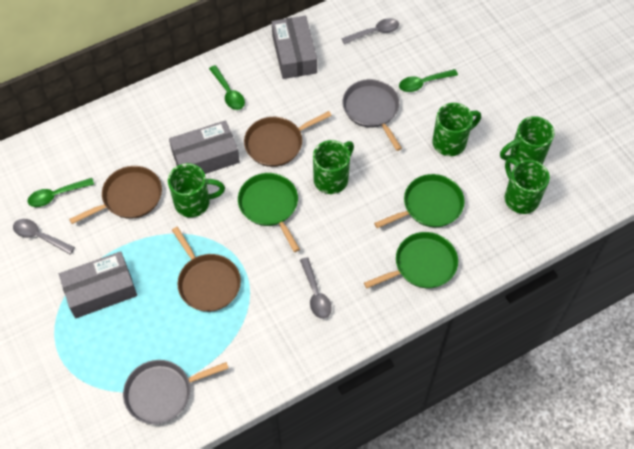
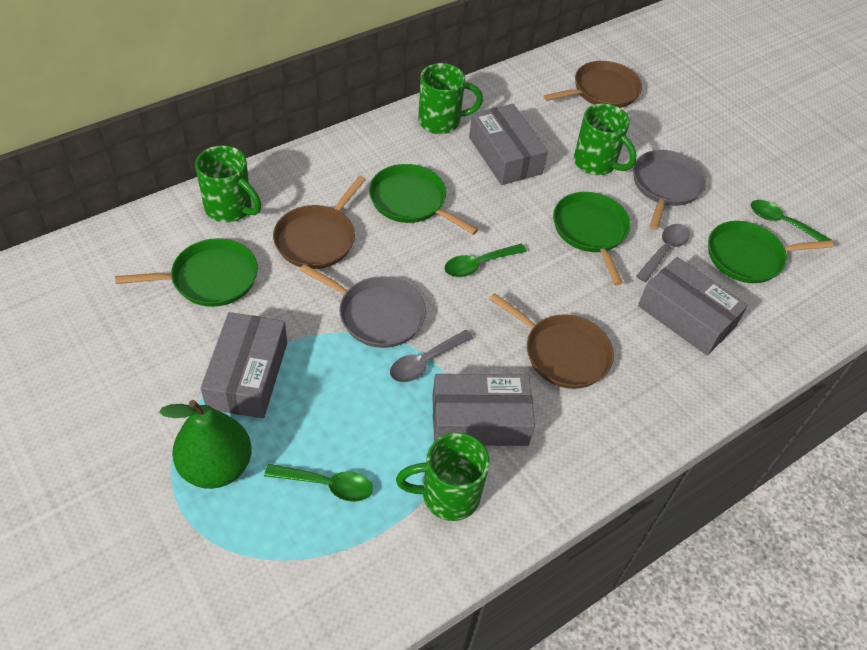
green mug: 5 -> 4
green pan: 3 -> 4
green pear: 0 -> 1
grey box: 3 -> 4
grey spoon: 3 -> 2

